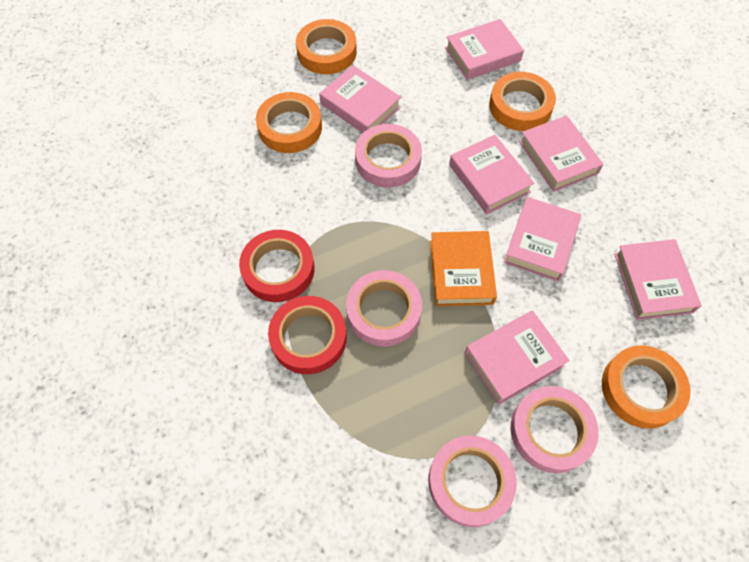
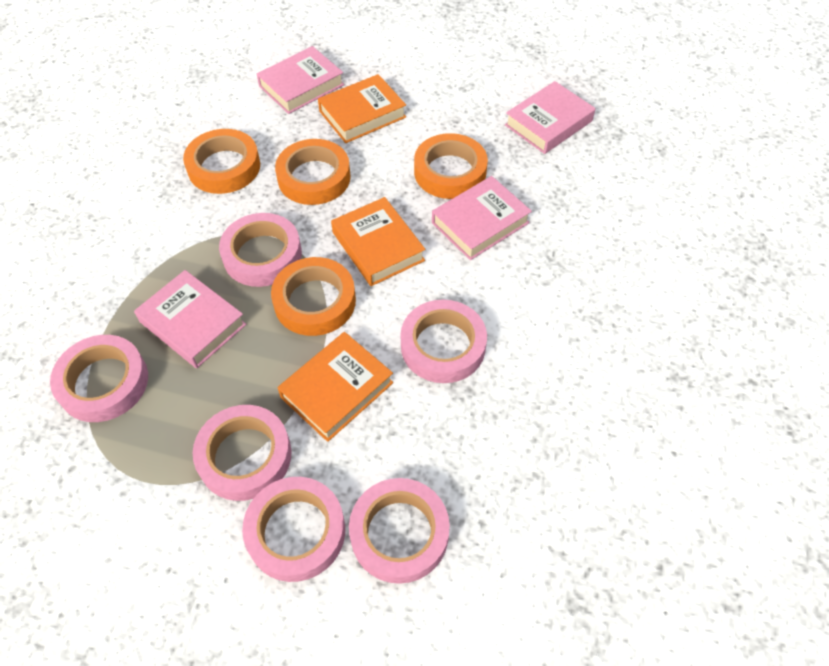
orange book: 1 -> 3
pink book: 7 -> 4
pink tape: 4 -> 6
red tape: 2 -> 0

